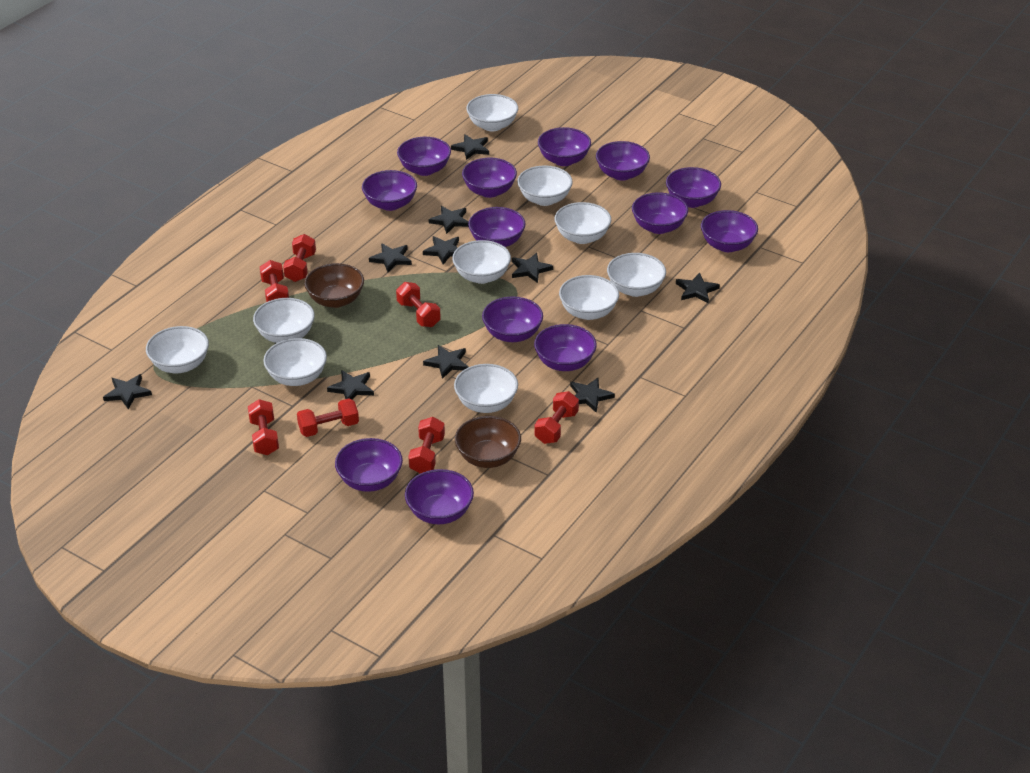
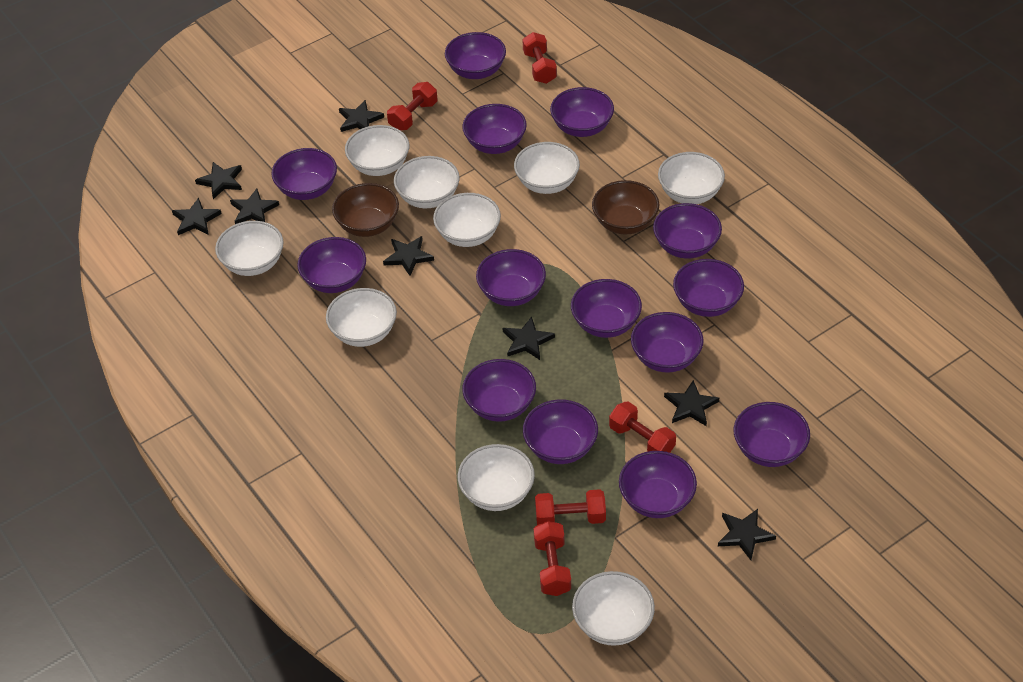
black star: 10 -> 8
purple bowl: 13 -> 14
red dumbbell: 7 -> 5
white bowl: 10 -> 9

